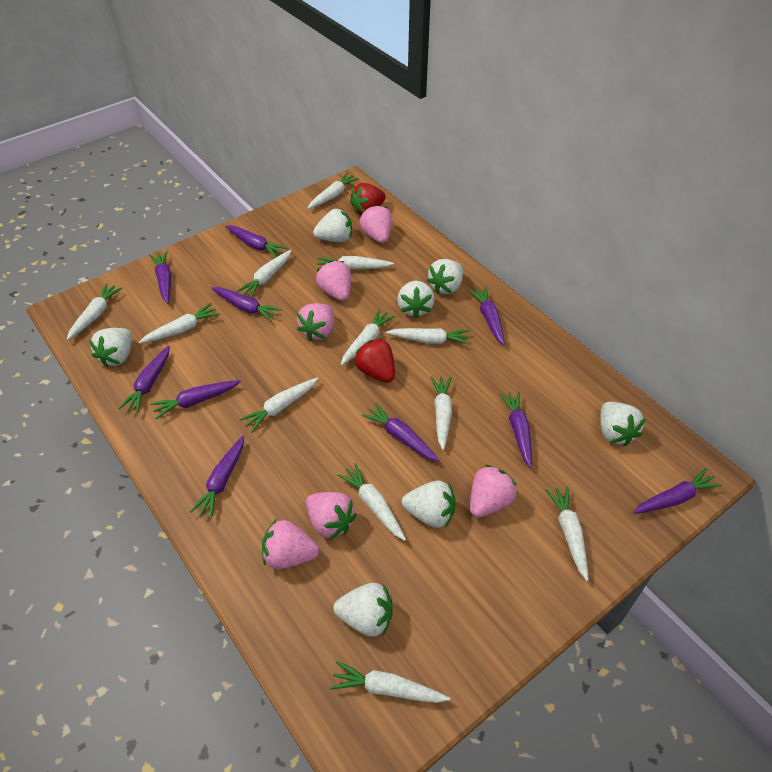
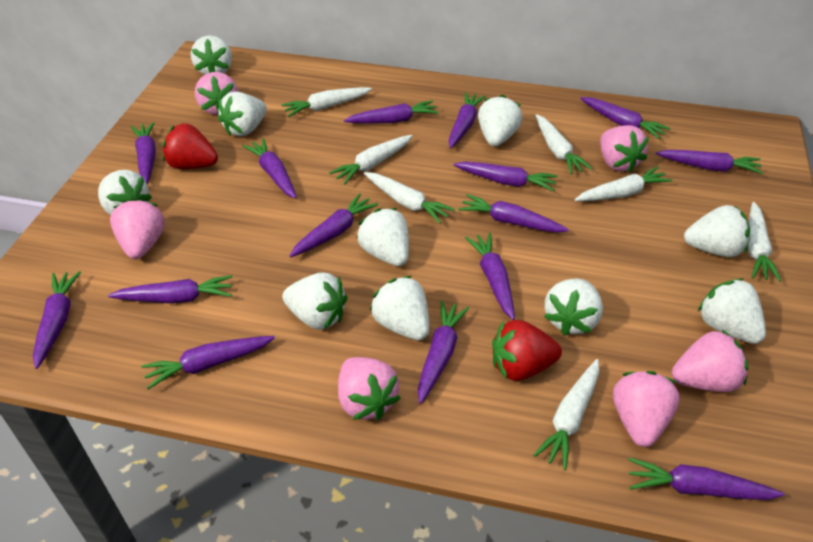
purple carrot: 10 -> 15
white carrot: 12 -> 7
white strawberry: 7 -> 10

